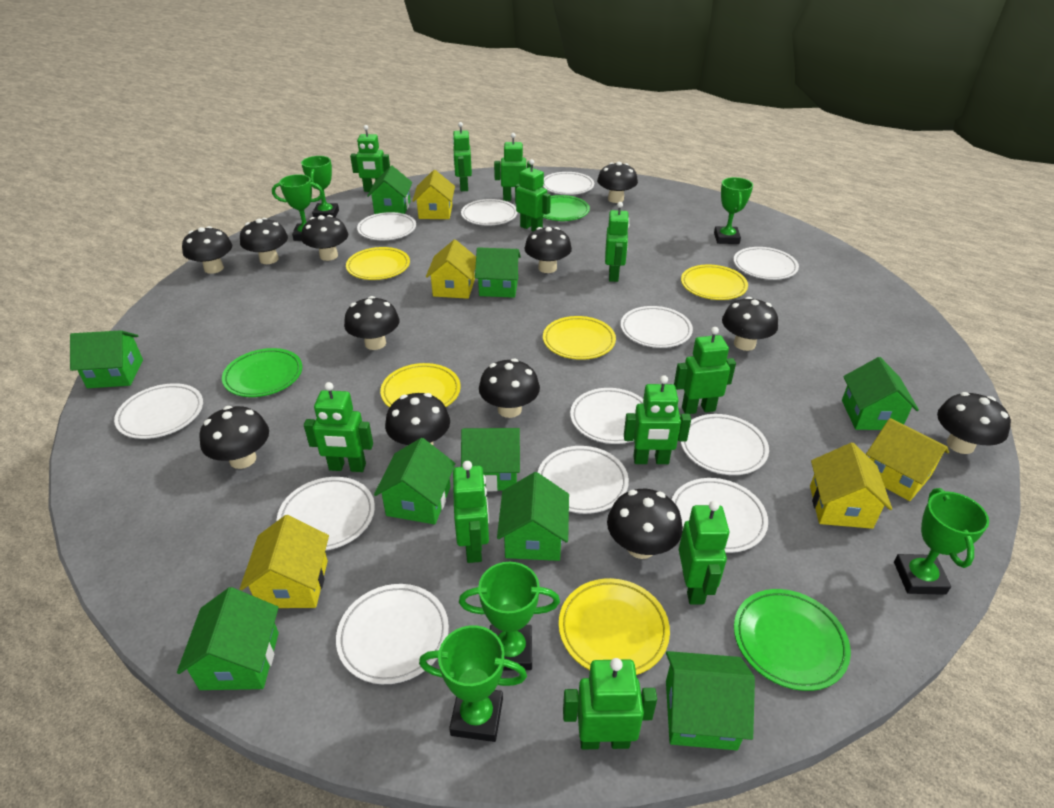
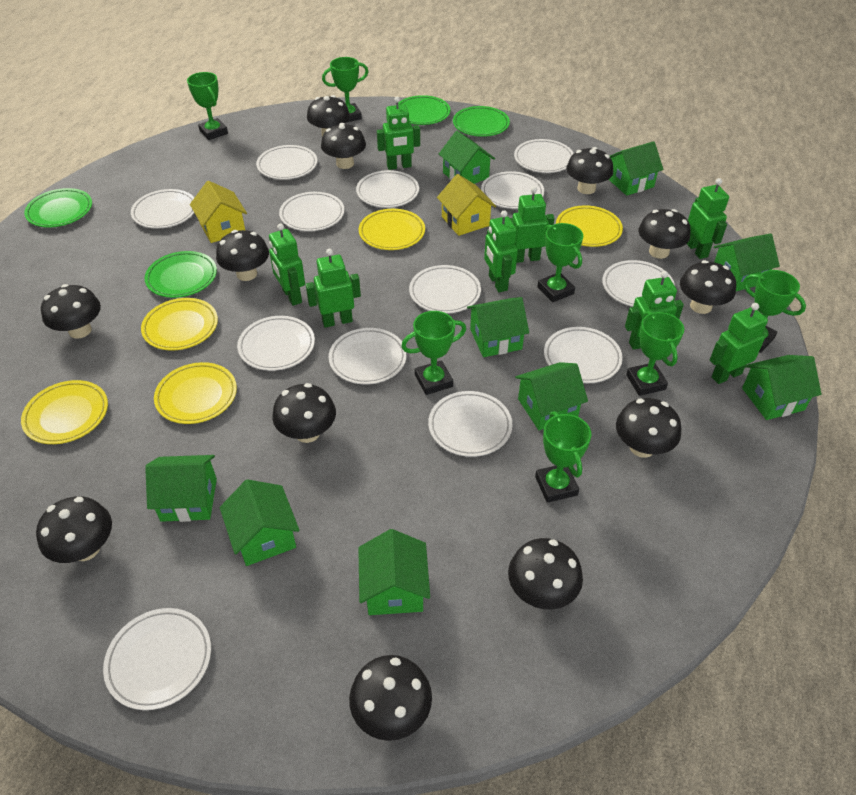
green plate: 3 -> 4
green robot: 11 -> 8
green trophy: 6 -> 7
white plate: 12 -> 13
yellow house: 5 -> 2

